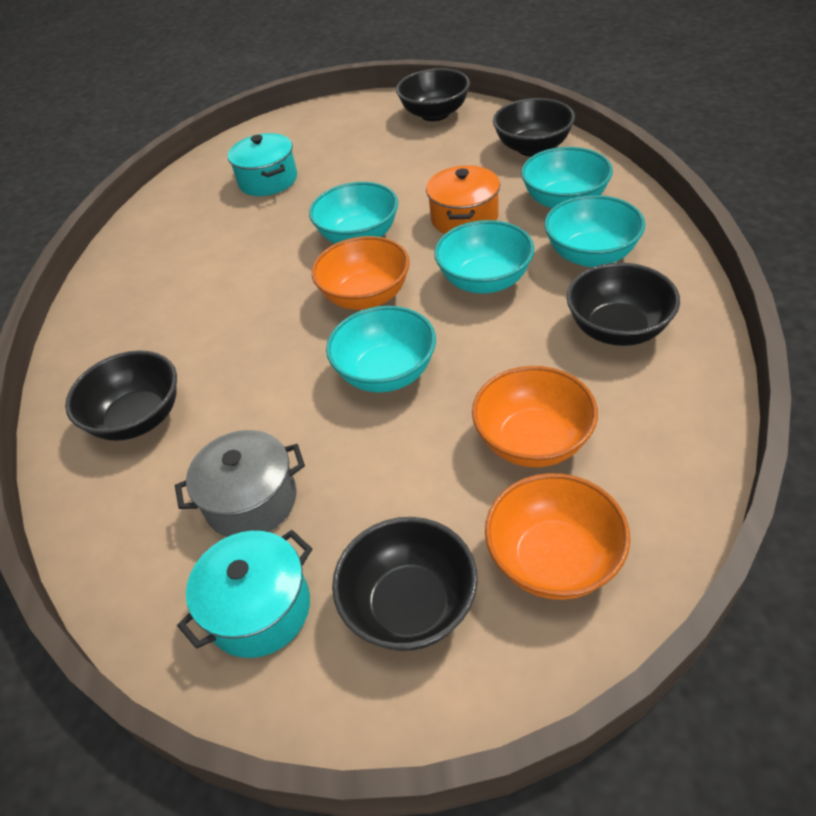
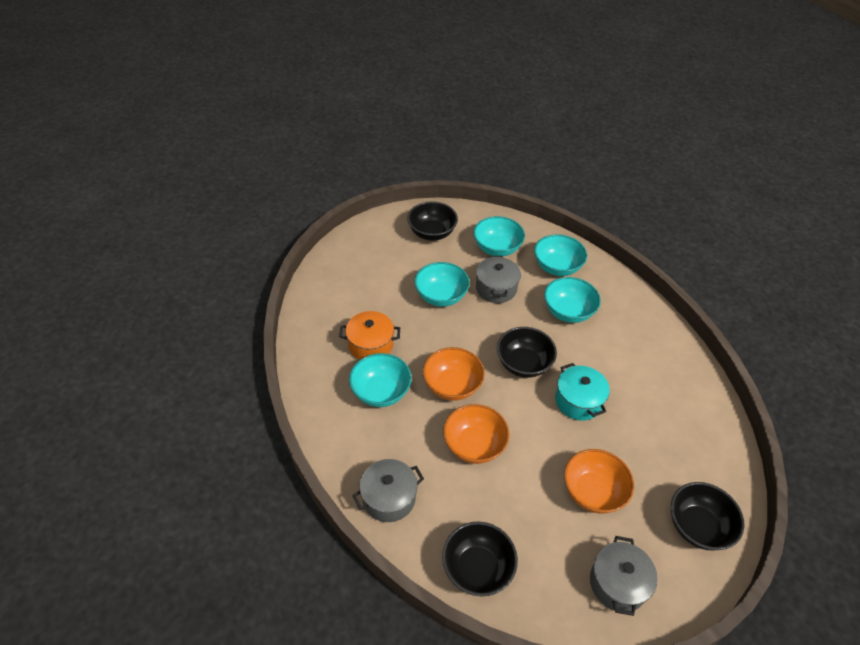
black bowl: 5 -> 4
grey pot: 1 -> 3
turquoise pot: 2 -> 1

